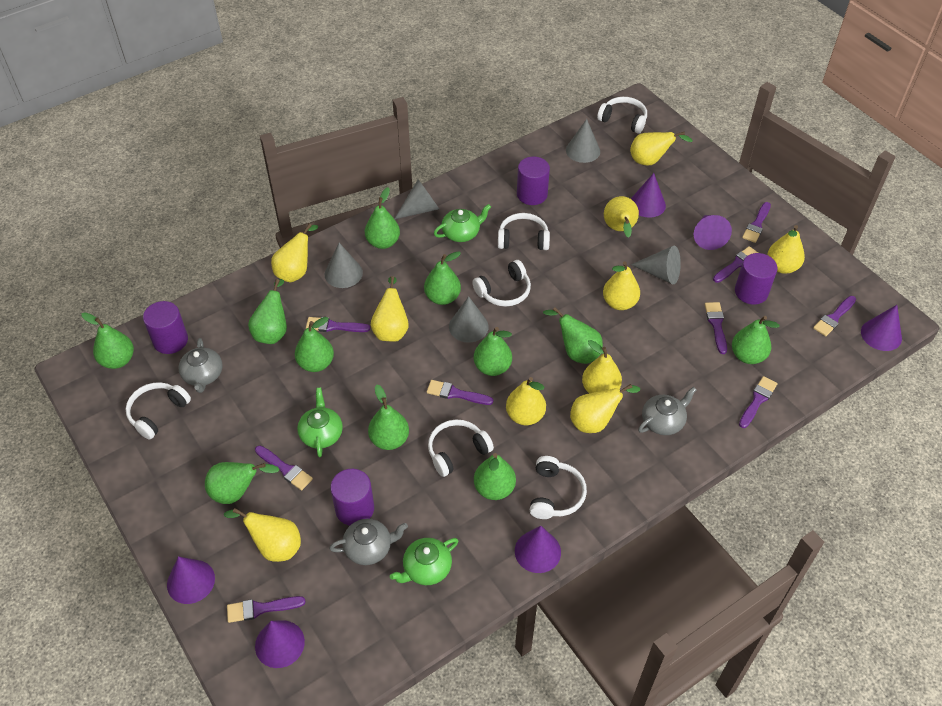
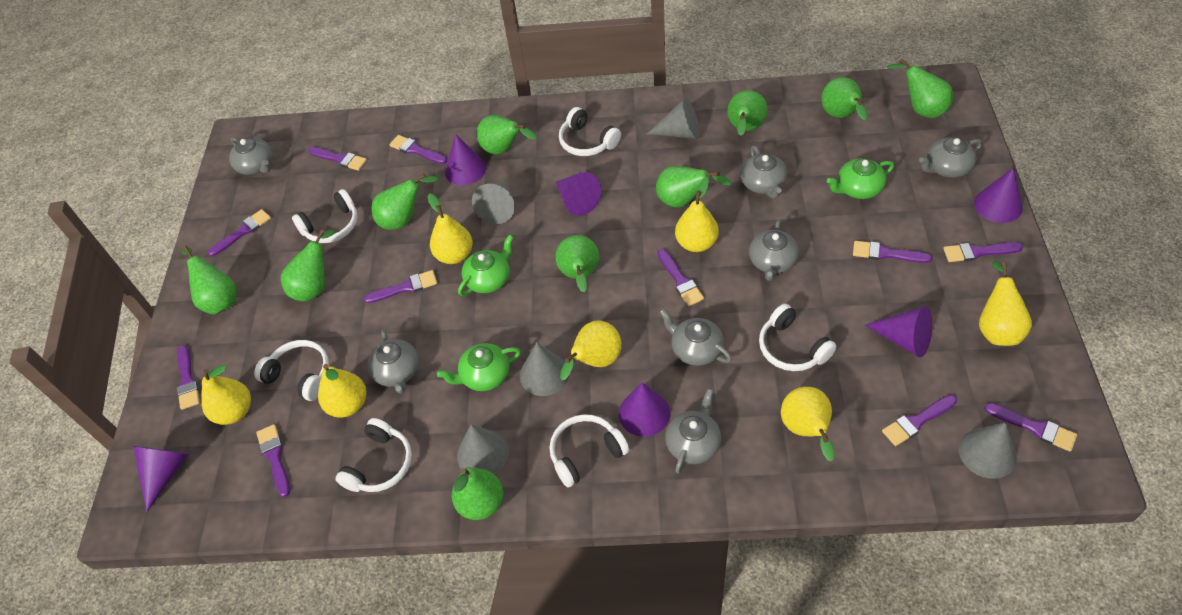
green pear: 11 -> 10
grey teapot: 3 -> 7
purple brush: 9 -> 11
purple cylinder: 4 -> 0
yellow pear: 10 -> 7

